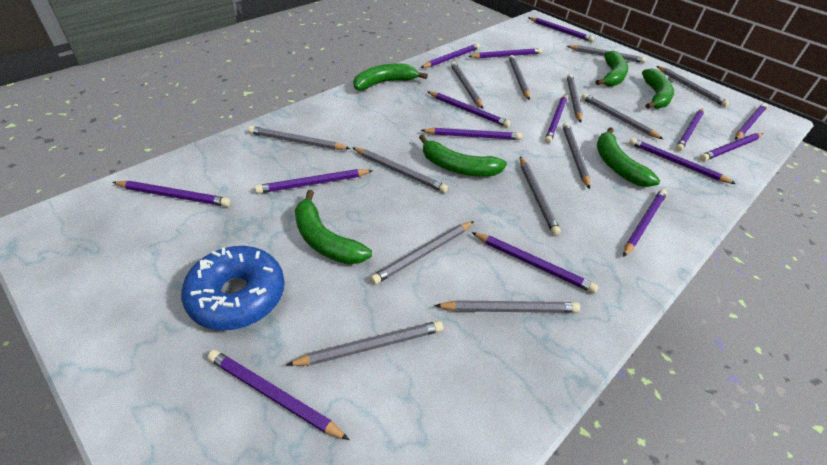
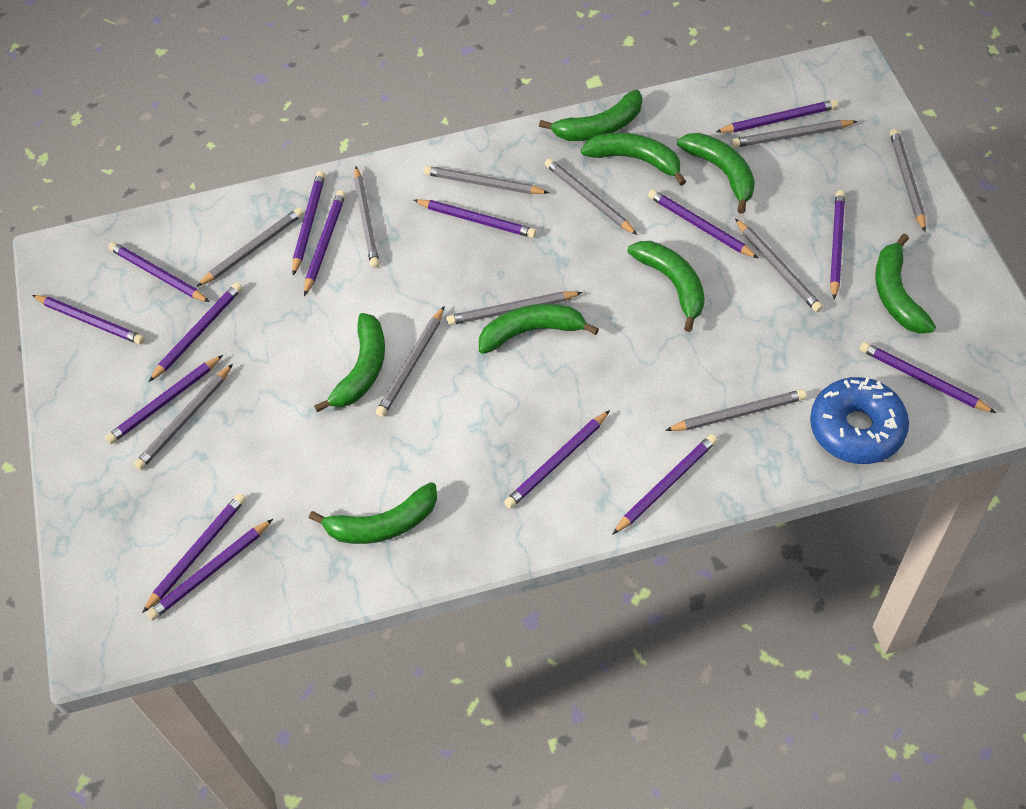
green banana: 6 -> 8
grey pencil: 13 -> 11

